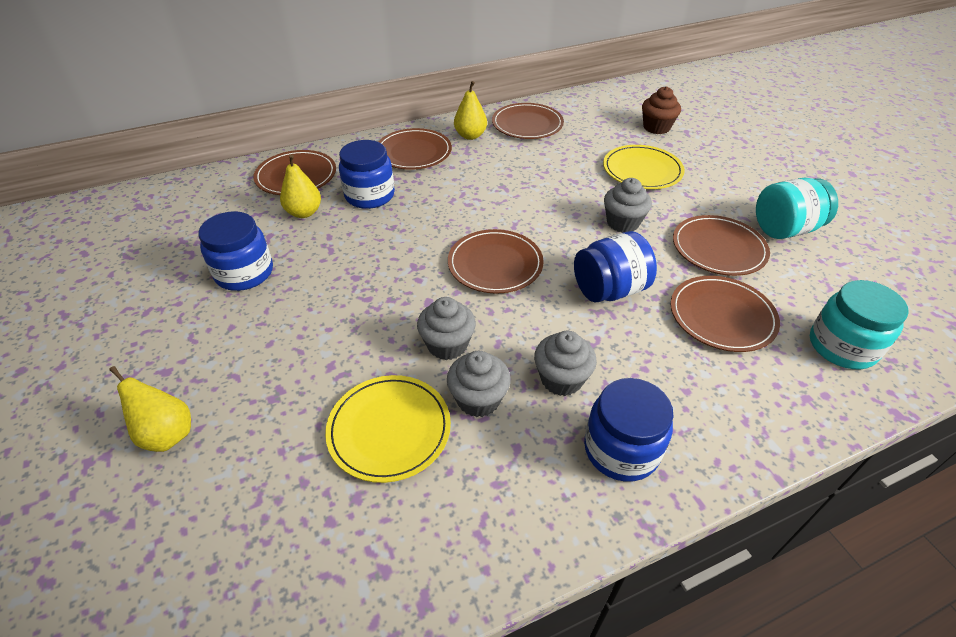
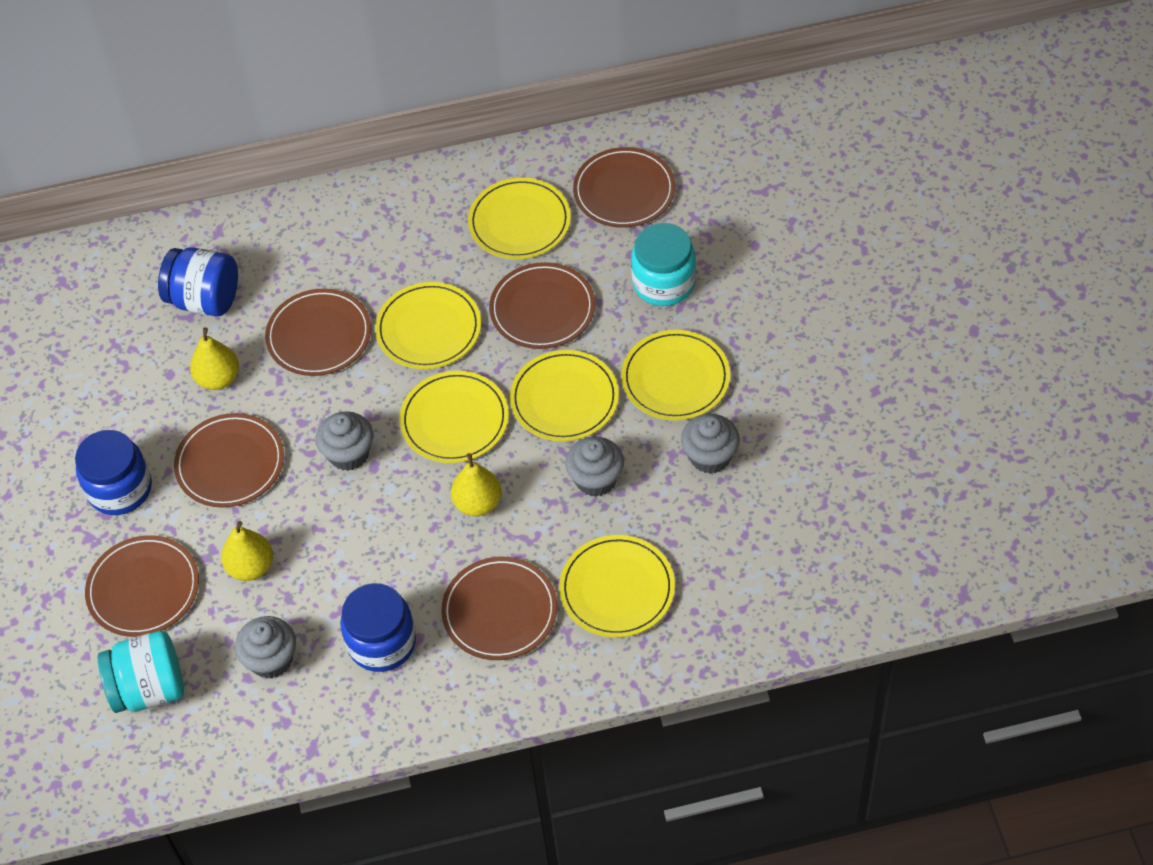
blue jar: 4 -> 3
brown cupcake: 1 -> 0
yellow plate: 2 -> 6

